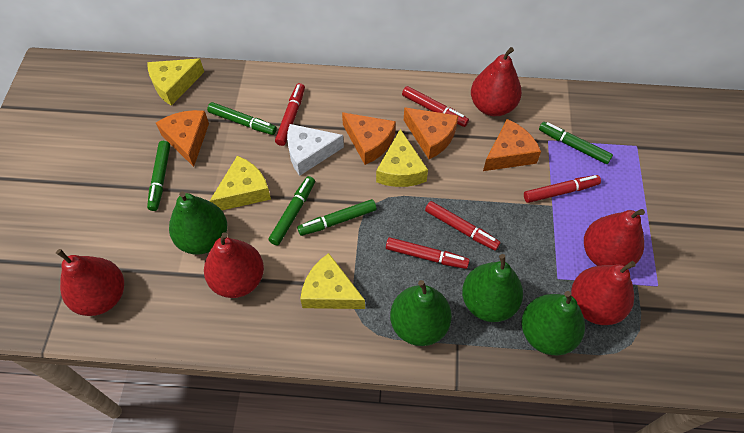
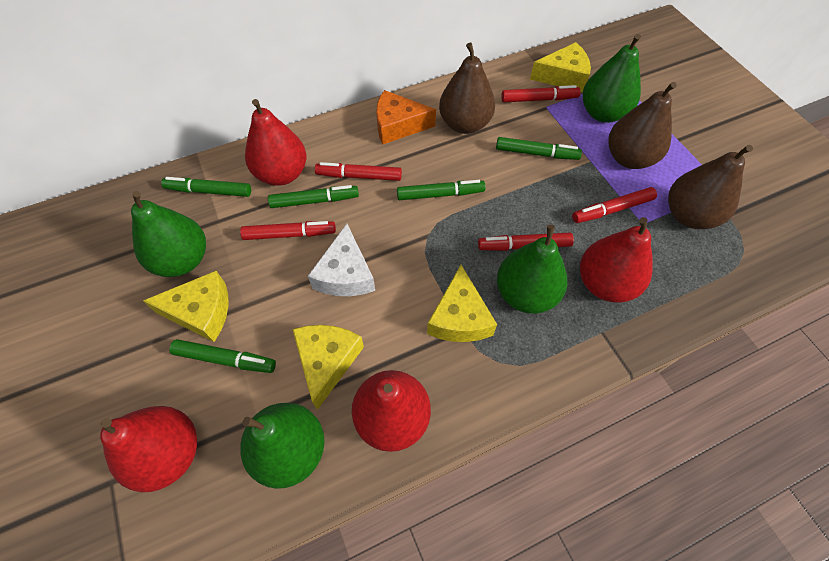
brown pear: 0 -> 3
orange cheese: 4 -> 1
red pear: 5 -> 4

